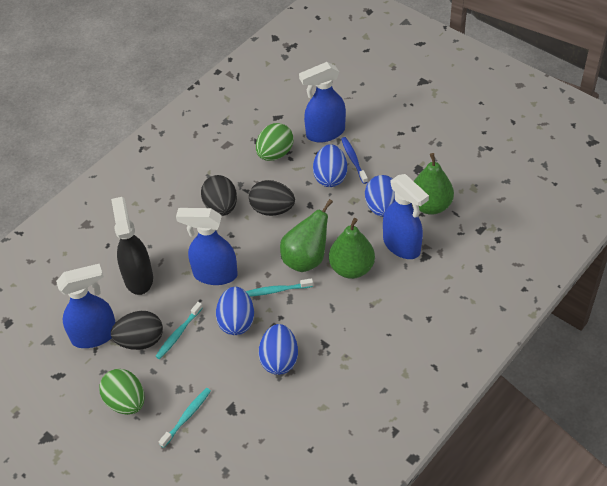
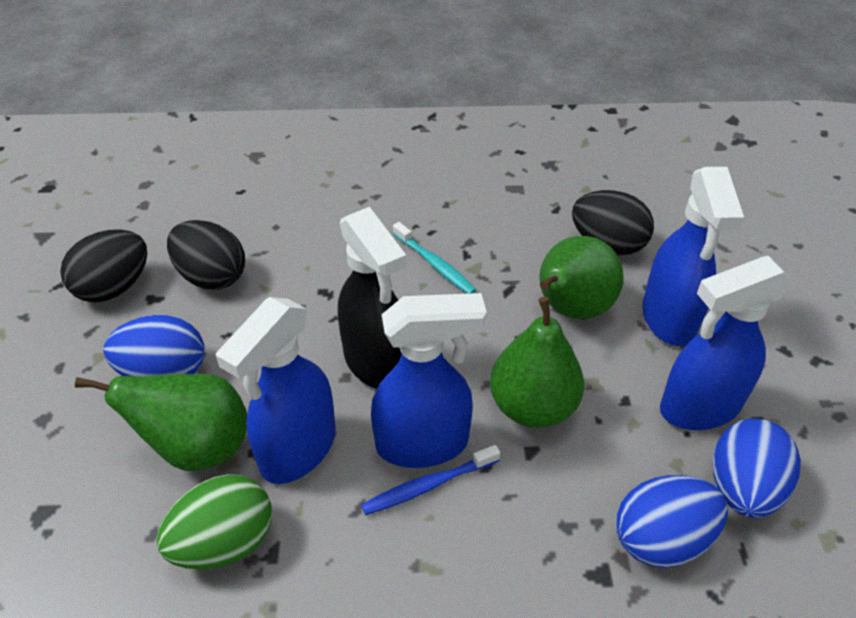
blue egg: 4 -> 3
green egg: 2 -> 1
turquoise toothbrush: 3 -> 1

